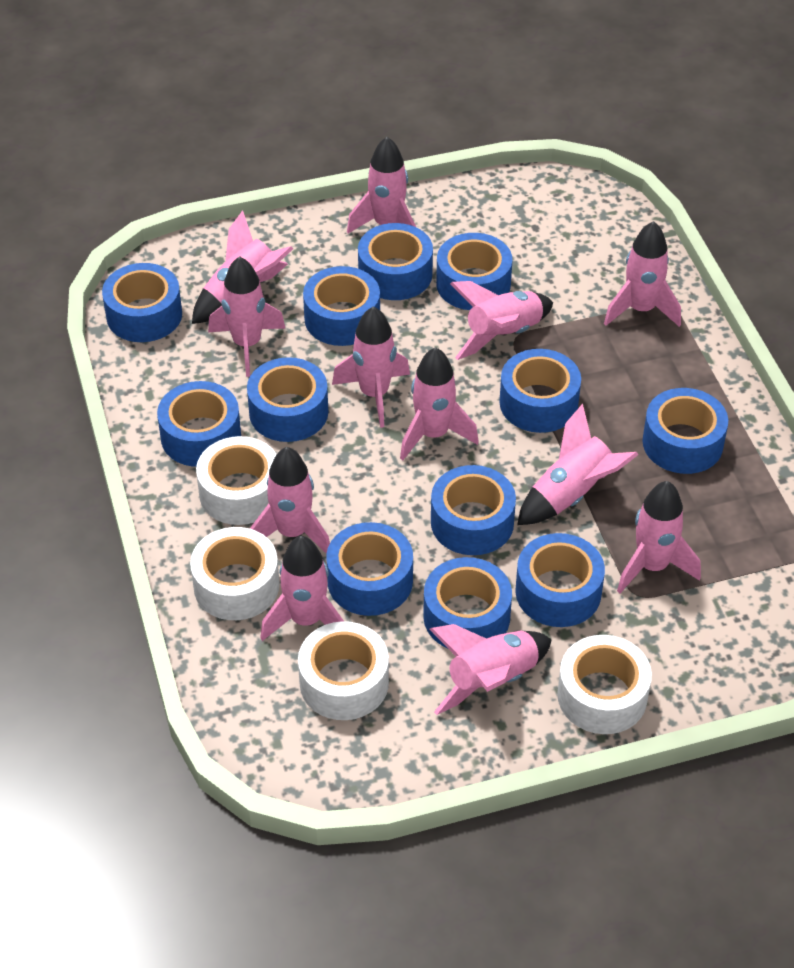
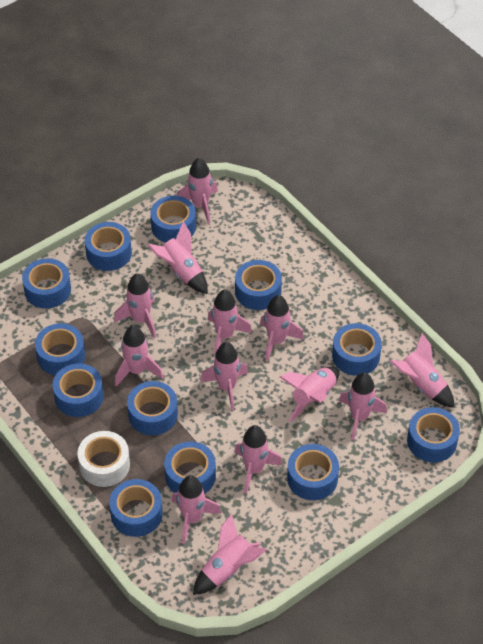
pink rocket: 12 -> 13
white tape: 4 -> 1

